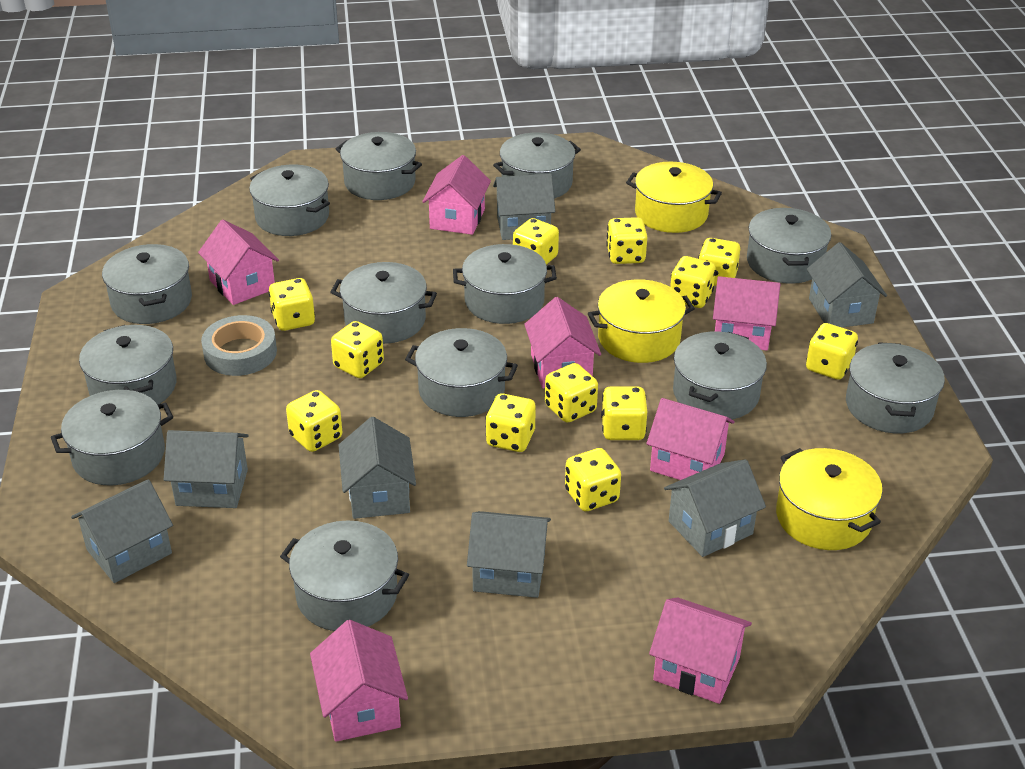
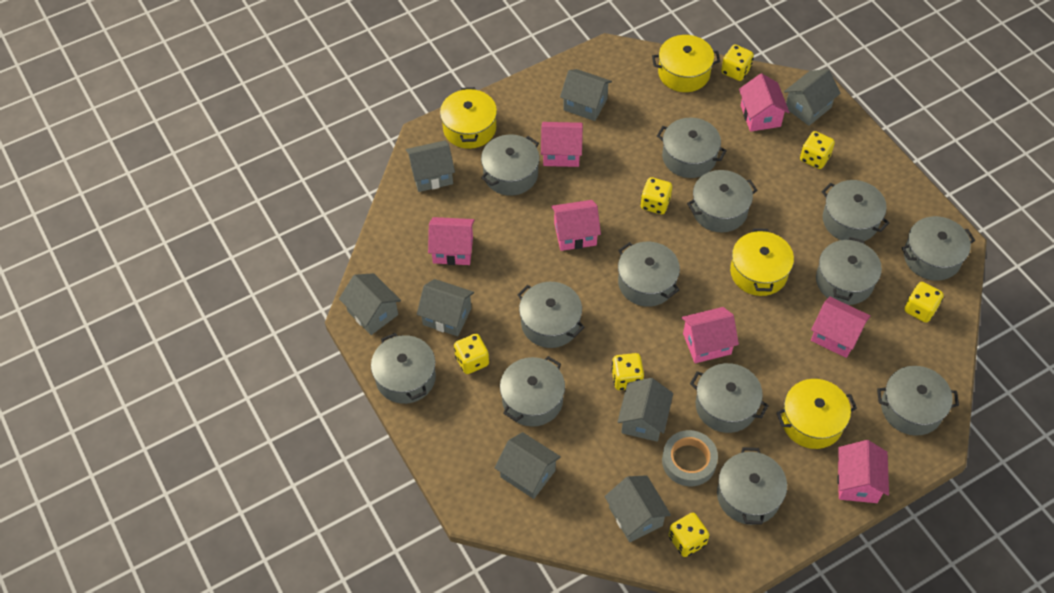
grey house: 7 -> 8
yellow dice: 12 -> 7
yellow pot: 3 -> 4

